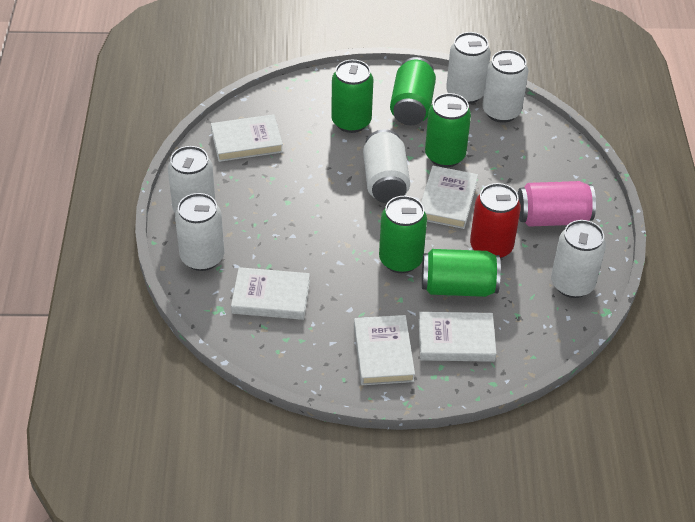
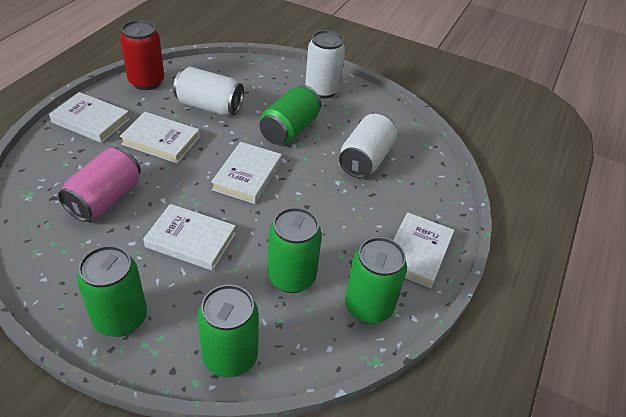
white can: 6 -> 3

